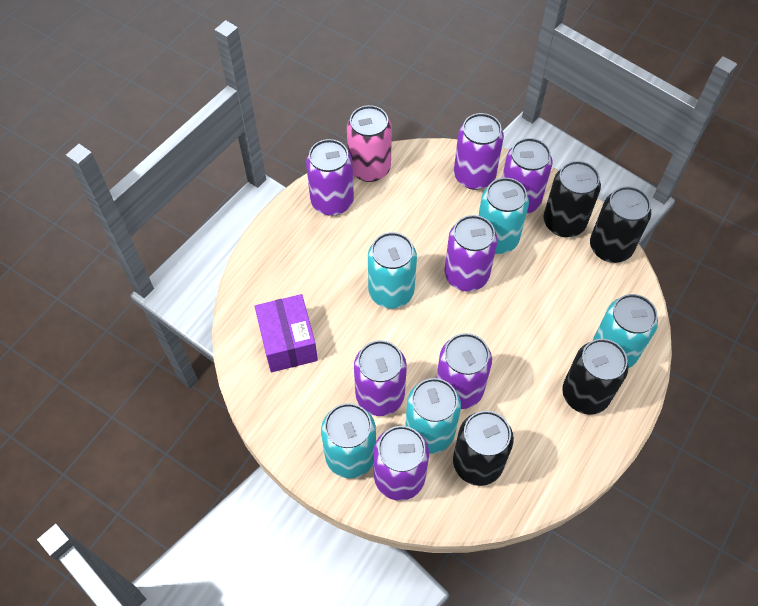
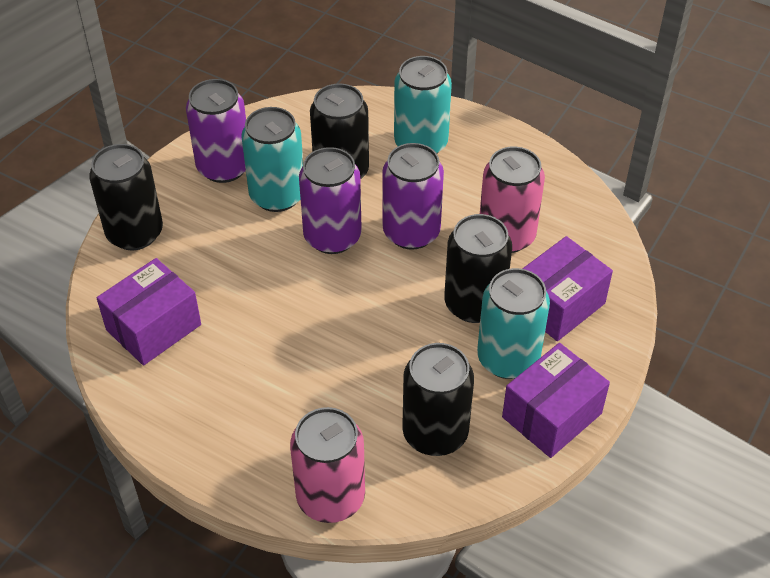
pink can: 1 -> 2
purple box: 1 -> 3
purple can: 7 -> 3
turquoise can: 5 -> 3

